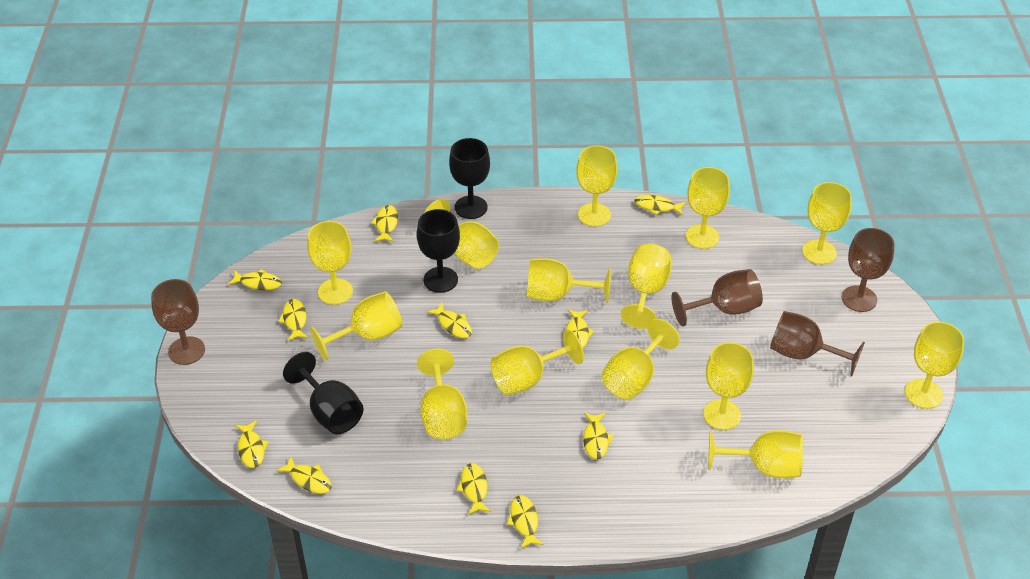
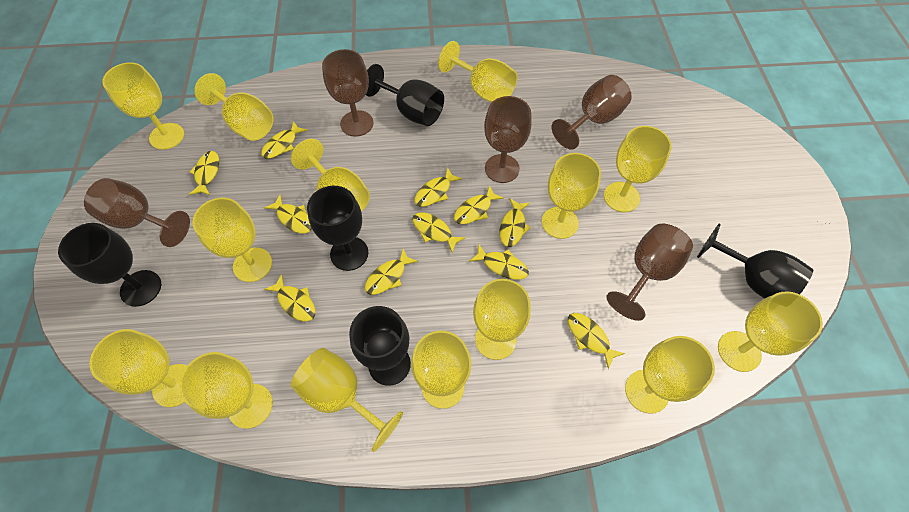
black goblet: 3 -> 5
brown goblet: 4 -> 5

